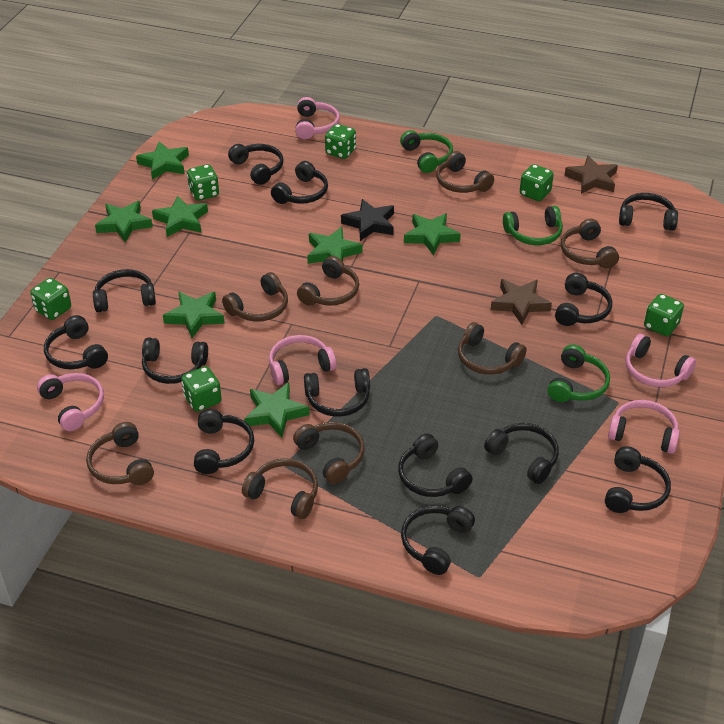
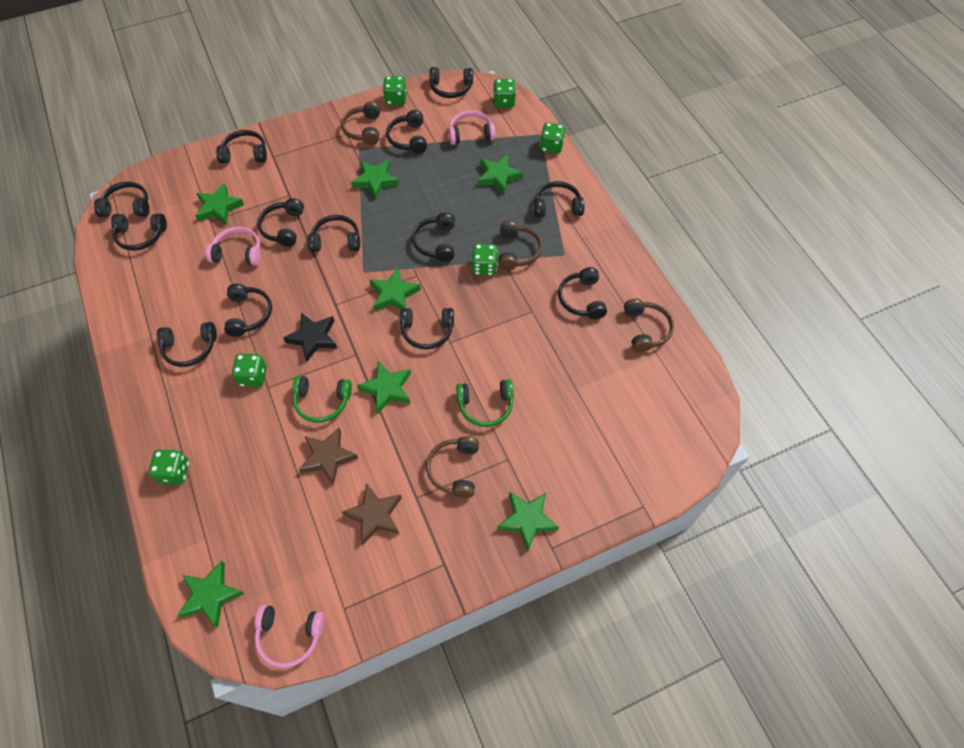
brown headphones: 8 -> 4
green headphones: 3 -> 2
pink headphones: 5 -> 3

